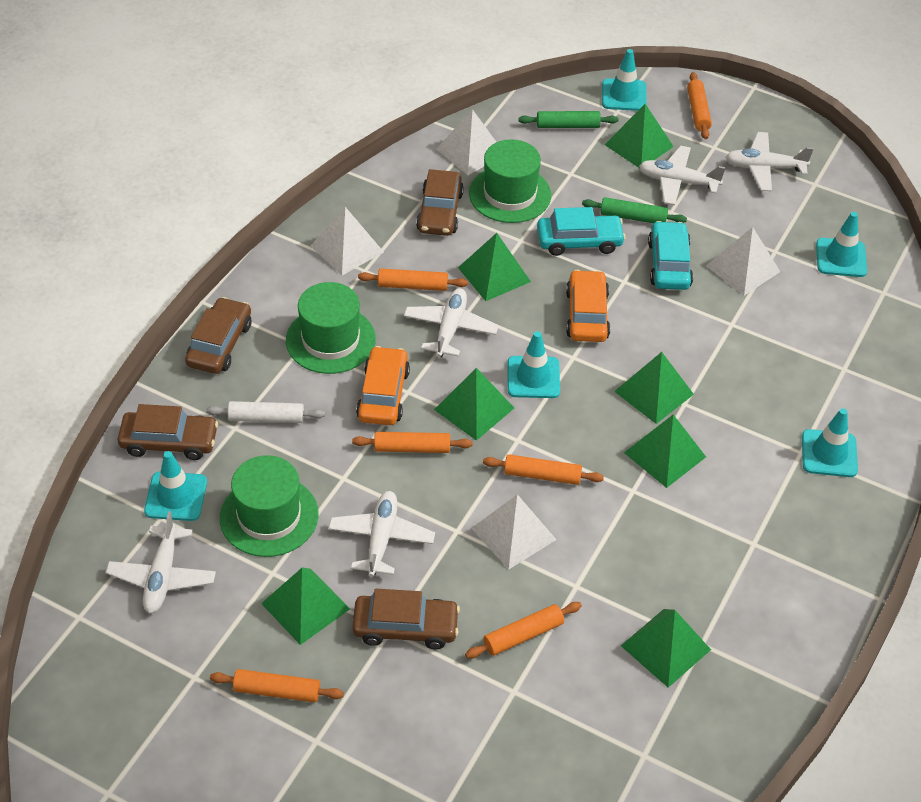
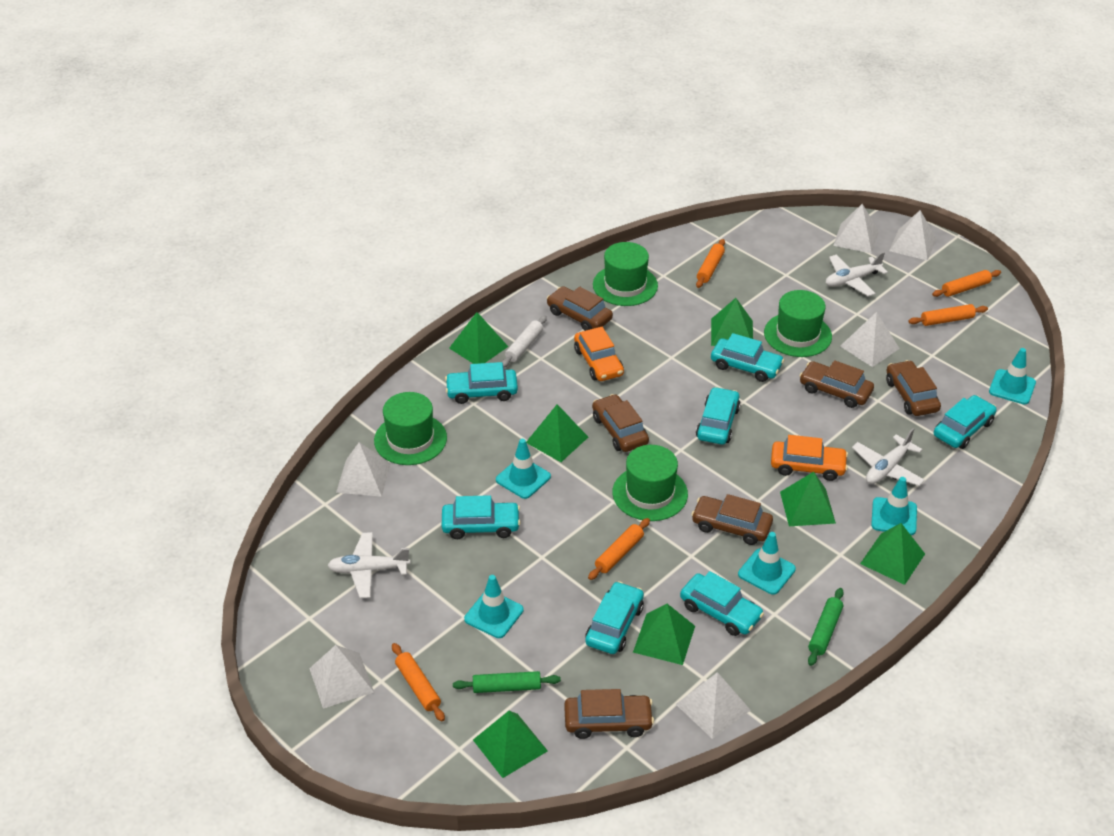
brown car: 4 -> 6
green hat: 3 -> 4
orange rolling pin: 6 -> 5
turquoise car: 2 -> 7
white plane: 5 -> 3
white pyramid: 4 -> 6

